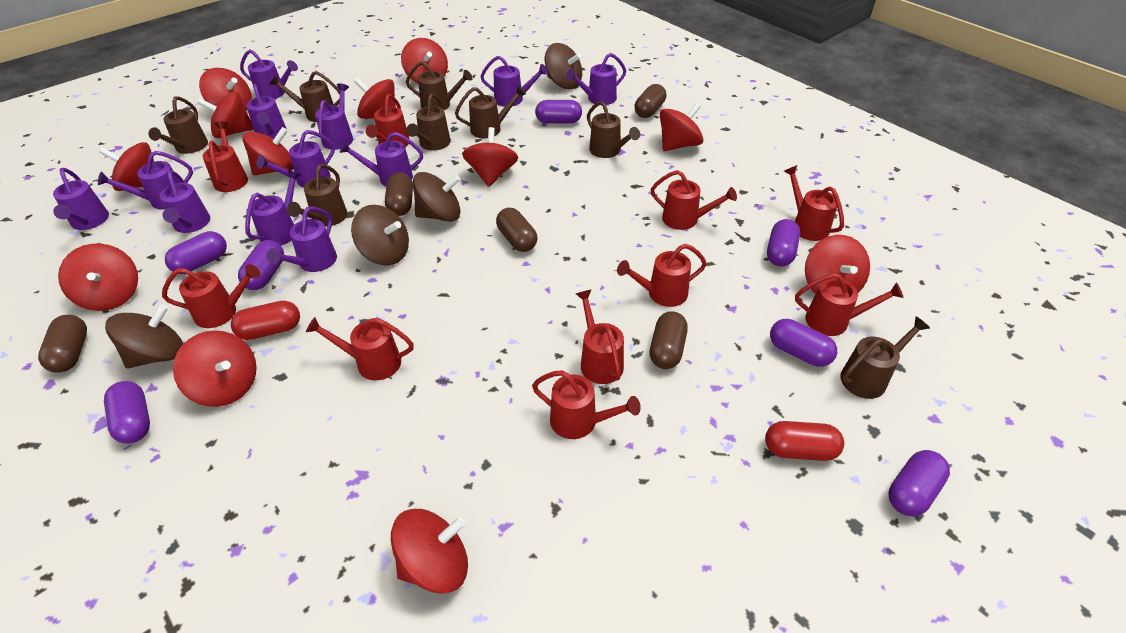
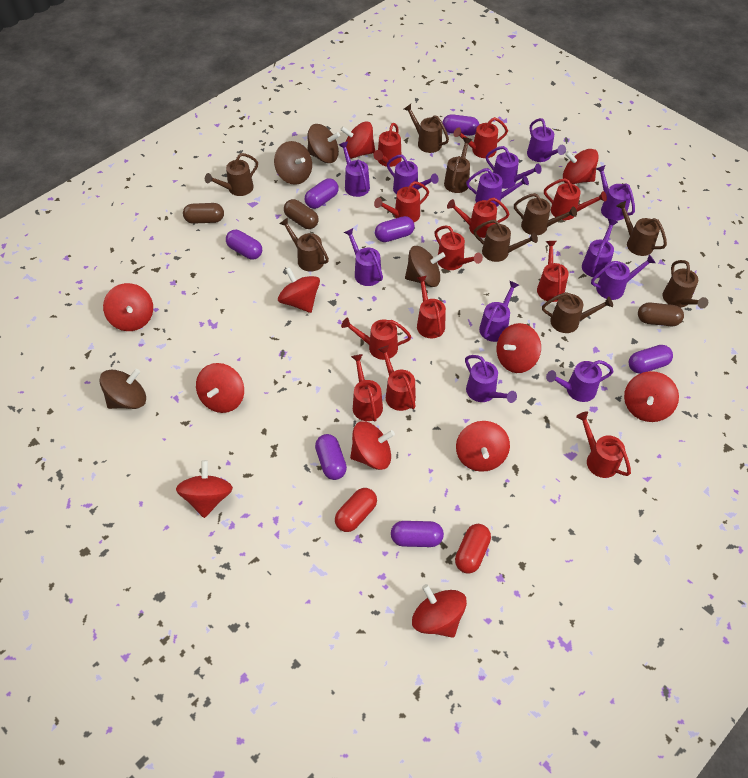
brown capsule: 5 -> 3
brown watering can: 8 -> 9
red spinning top: 12 -> 11
red watering can: 10 -> 12

